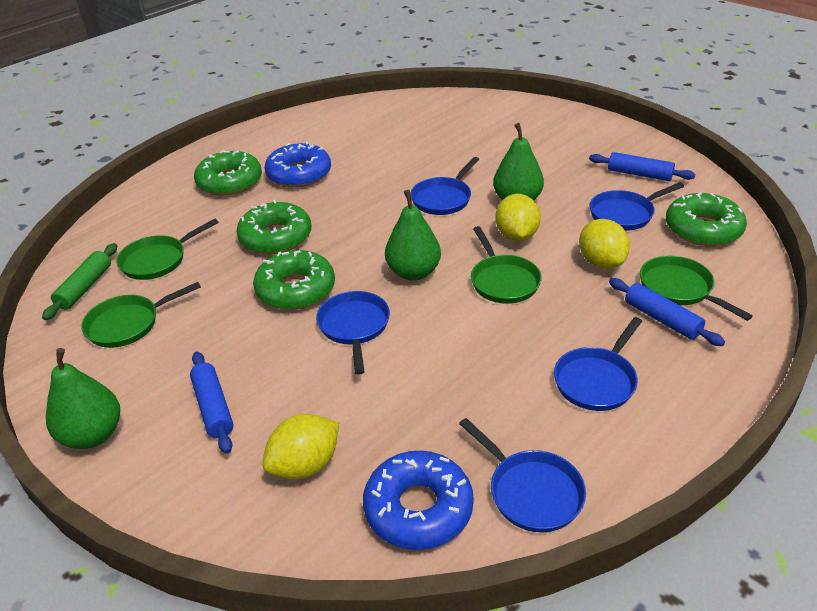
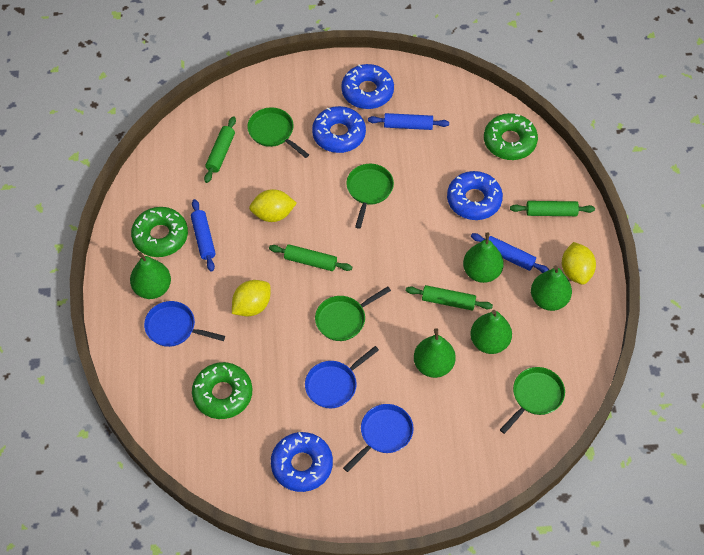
blue donut: 2 -> 4
blue pan: 5 -> 3
green donut: 4 -> 3
green pear: 3 -> 5
green rolling pin: 1 -> 4

